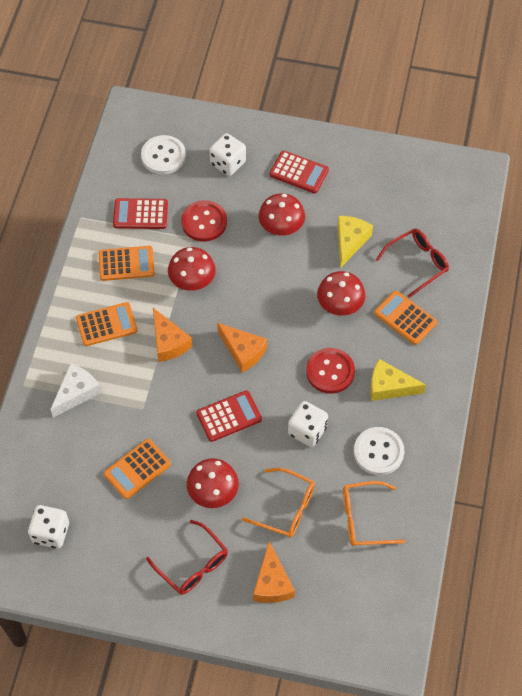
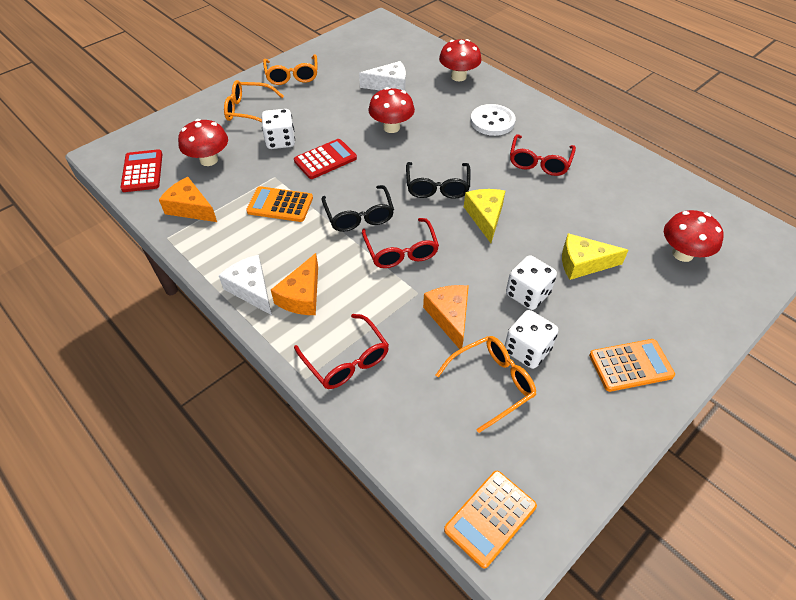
black glasses: 0 -> 2
orange calculator: 4 -> 3
orange glasses: 2 -> 3
red button: 2 -> 0
red calculator: 3 -> 2
red glasses: 2 -> 3
white button: 2 -> 1
white cheese: 1 -> 2

